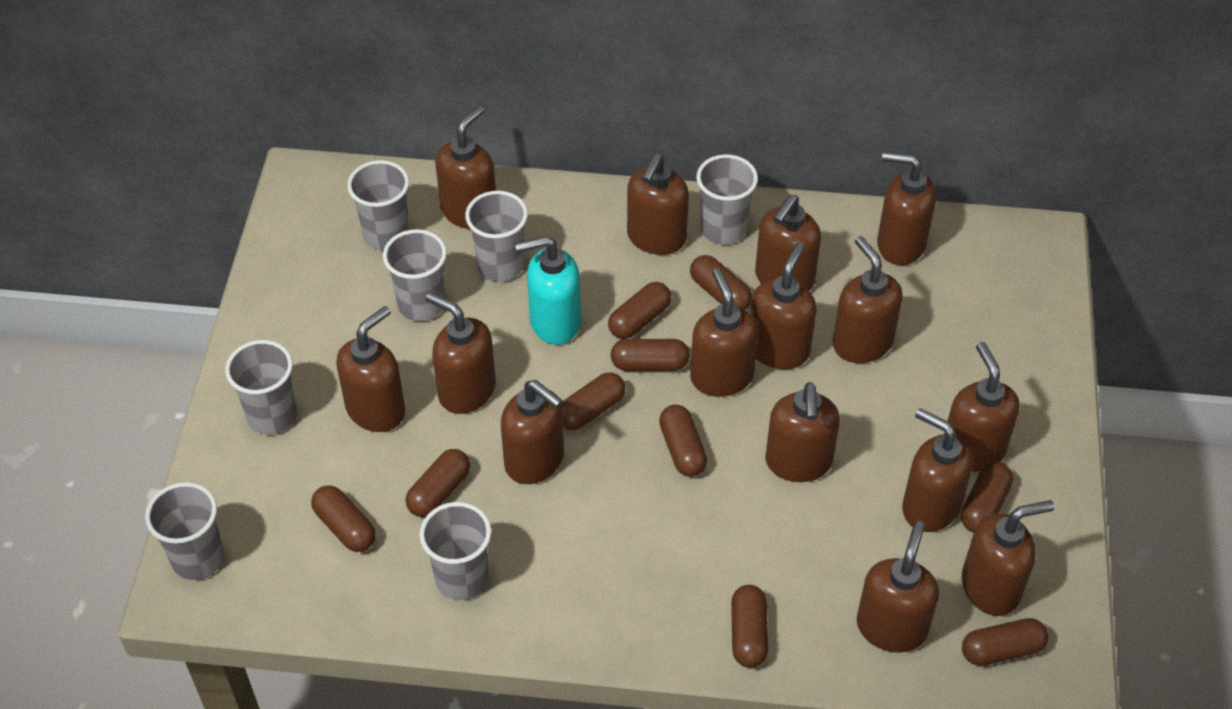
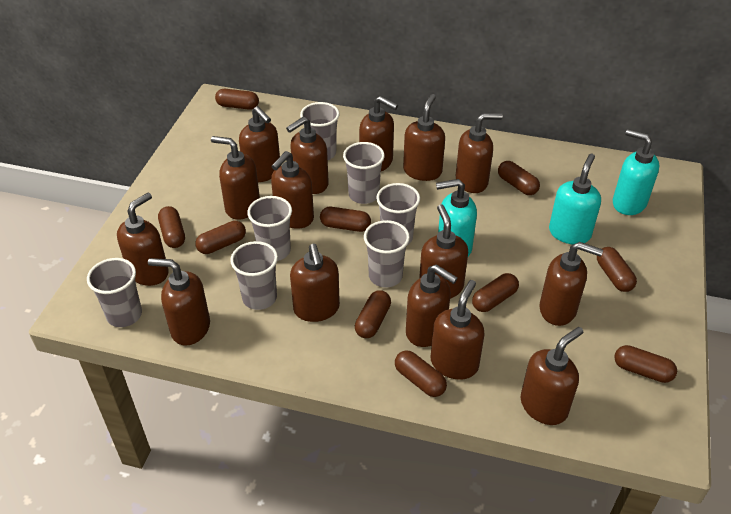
turquoise soap dispenser: 1 -> 3

